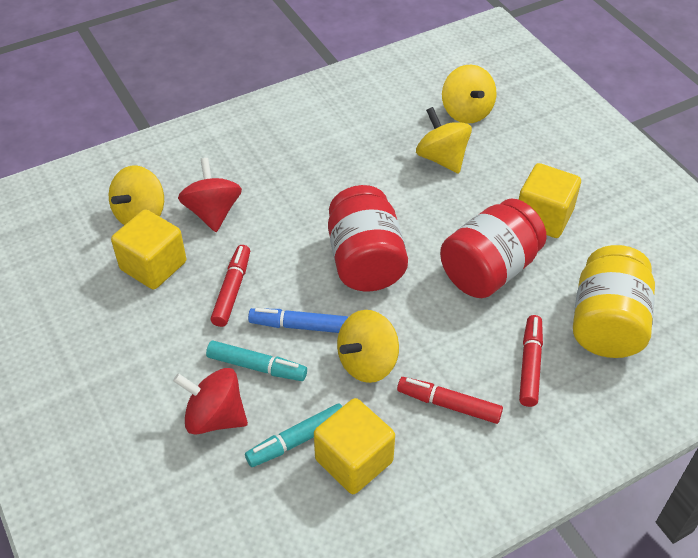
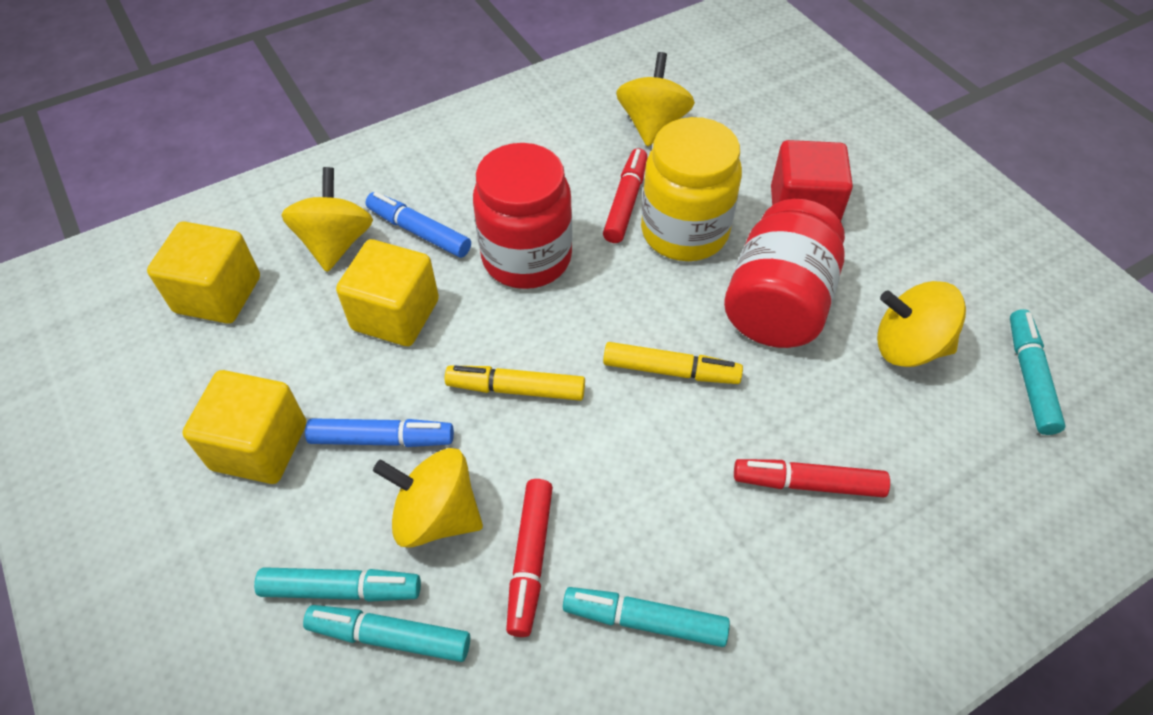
blue marker: 1 -> 2
red cube: 0 -> 1
red spinning top: 2 -> 0
turquoise marker: 2 -> 4
yellow marker: 0 -> 2

